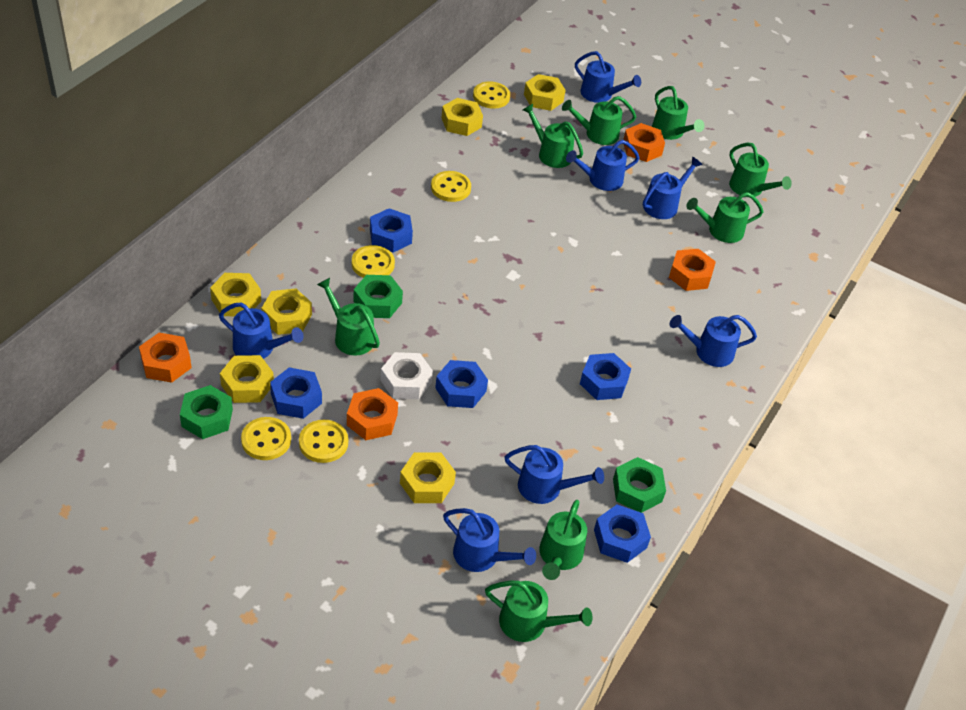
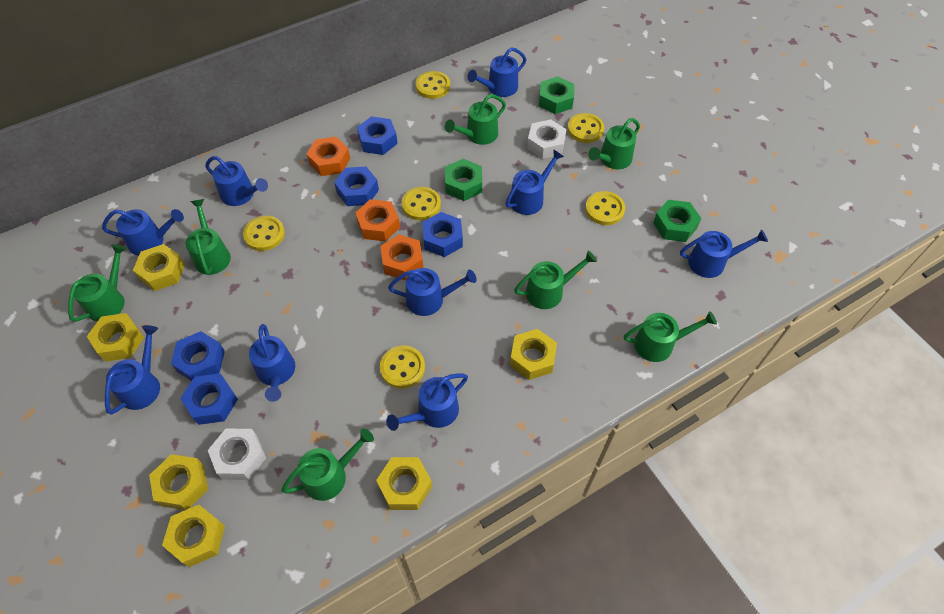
blue watering can: 7 -> 9
green watering can: 8 -> 7
orange nut: 4 -> 3
white nut: 1 -> 2
yellow button: 5 -> 6

